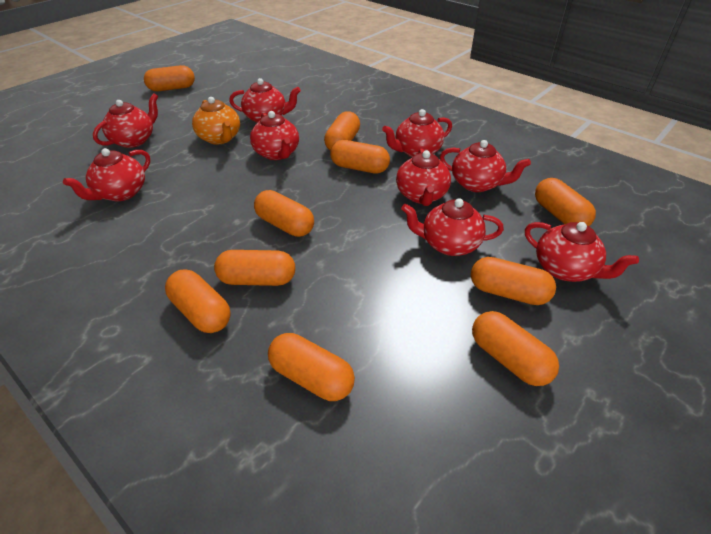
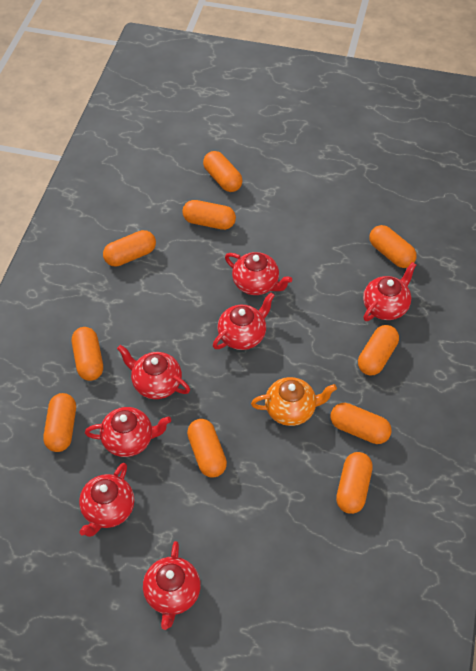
red teapot: 9 -> 7

